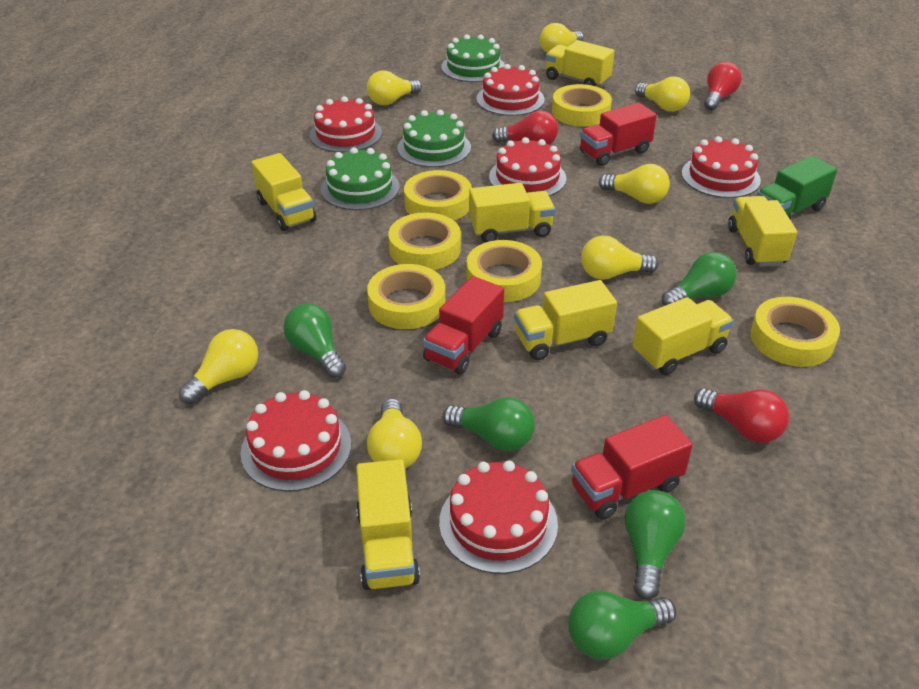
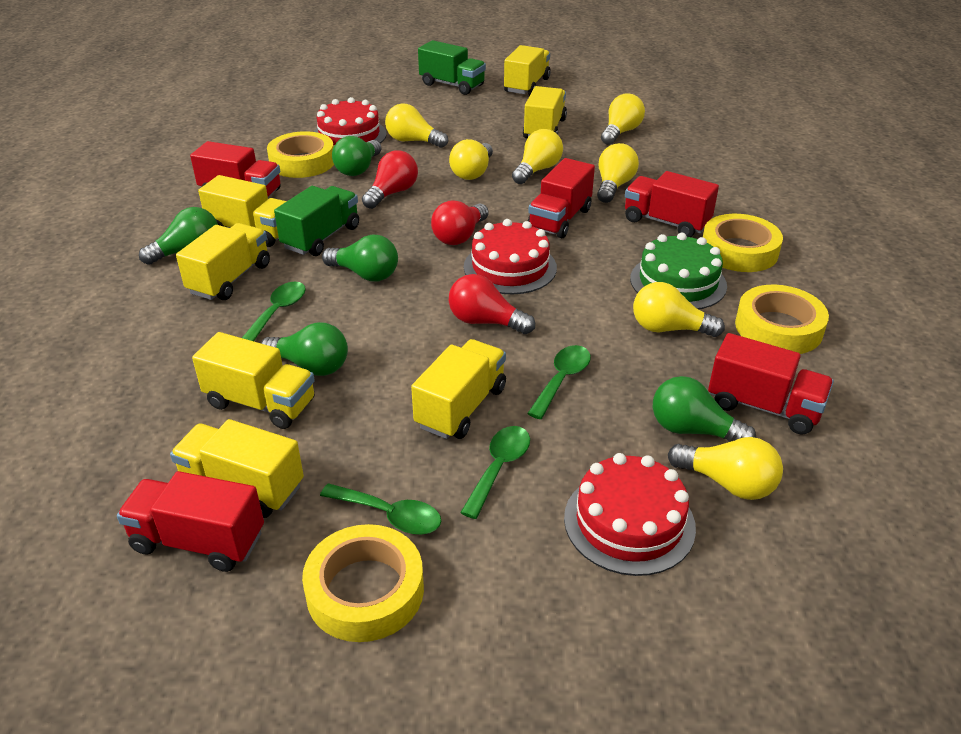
green cake: 3 -> 1
green spoon: 0 -> 4
green truck: 1 -> 2
red cake: 6 -> 3
red truck: 3 -> 5
yellow tape: 6 -> 4

